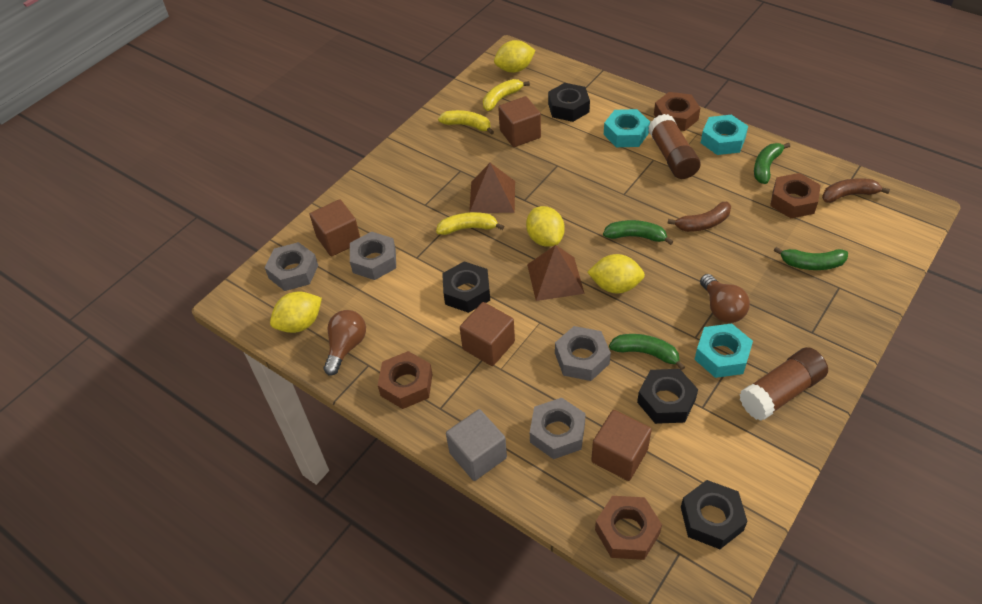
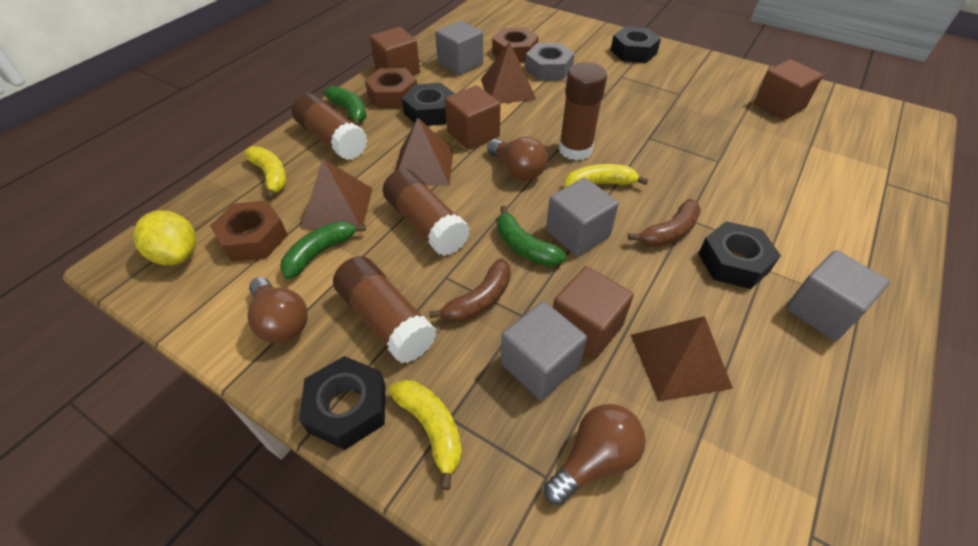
brown glue stick: 2 -> 4
brown light bulb: 2 -> 3
brown nut: 4 -> 3
brown pyramid: 2 -> 4
green banana: 4 -> 3
grey cube: 1 -> 4
grey nut: 4 -> 1
turquoise nut: 3 -> 0
yellow lemon: 4 -> 1

